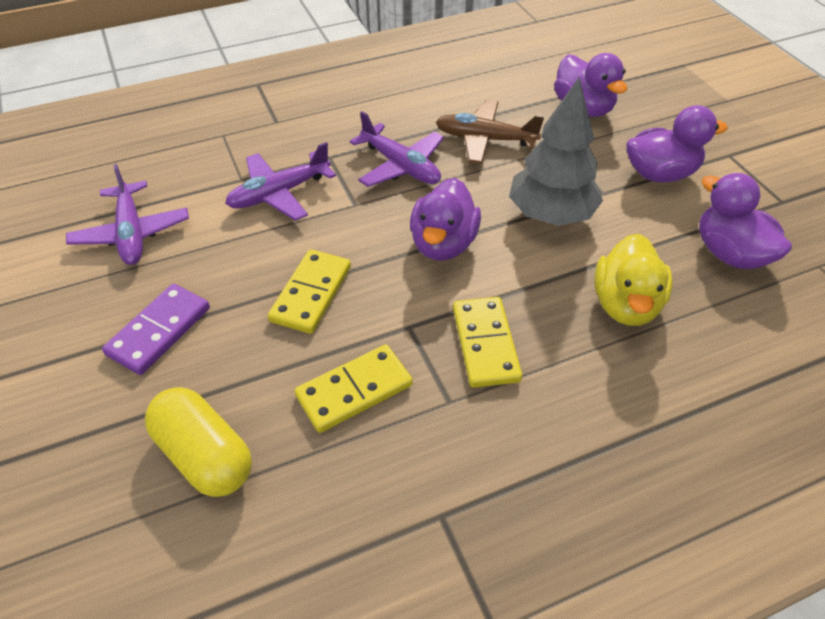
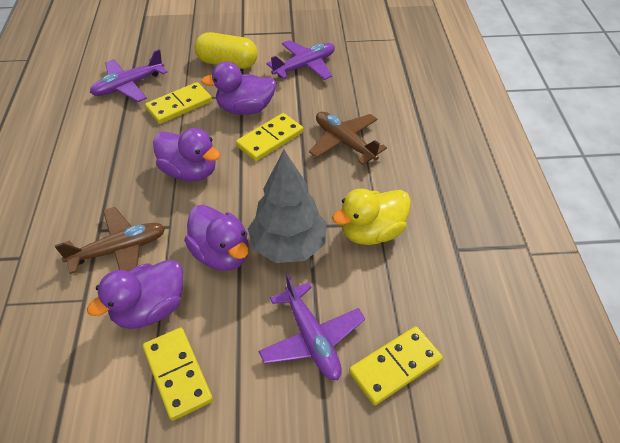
brown plane: 1 -> 2
purple domino: 1 -> 0
yellow domino: 3 -> 4

